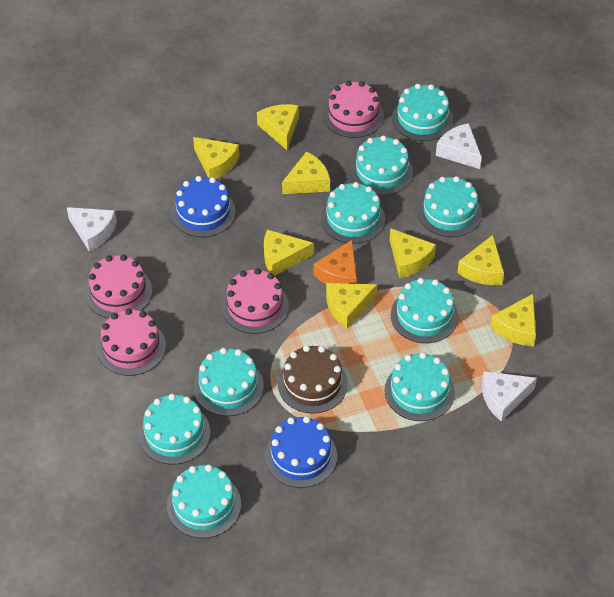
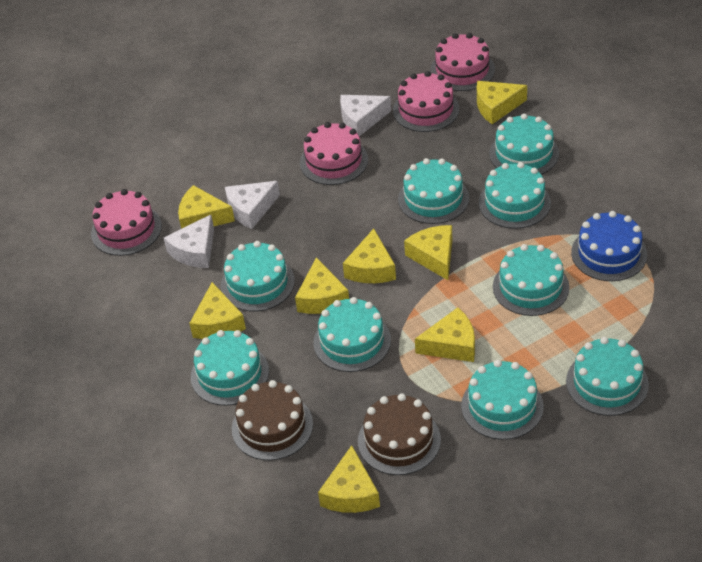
blue cake: 2 -> 1
brown cake: 1 -> 2
orange cheese: 1 -> 0

